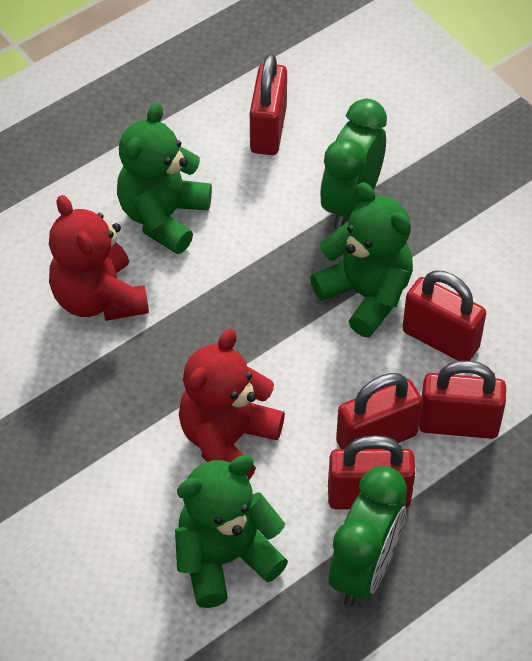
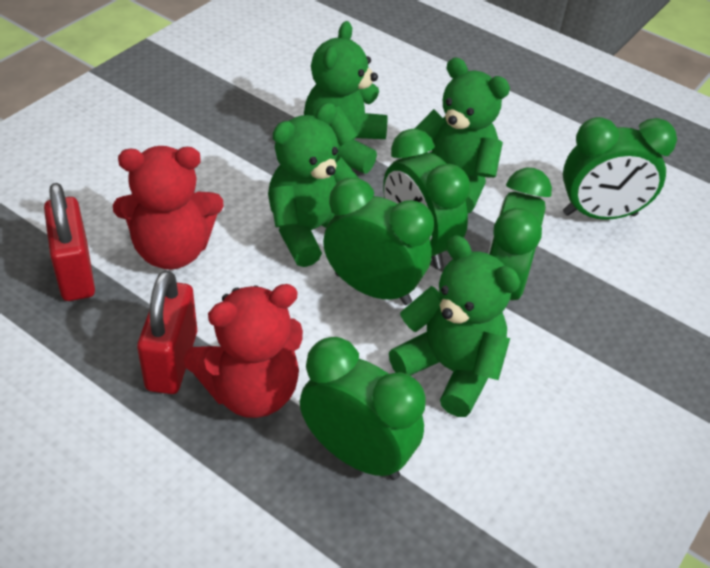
green clock: 2 -> 5
green teddy bear: 3 -> 4
red padlock: 5 -> 2

